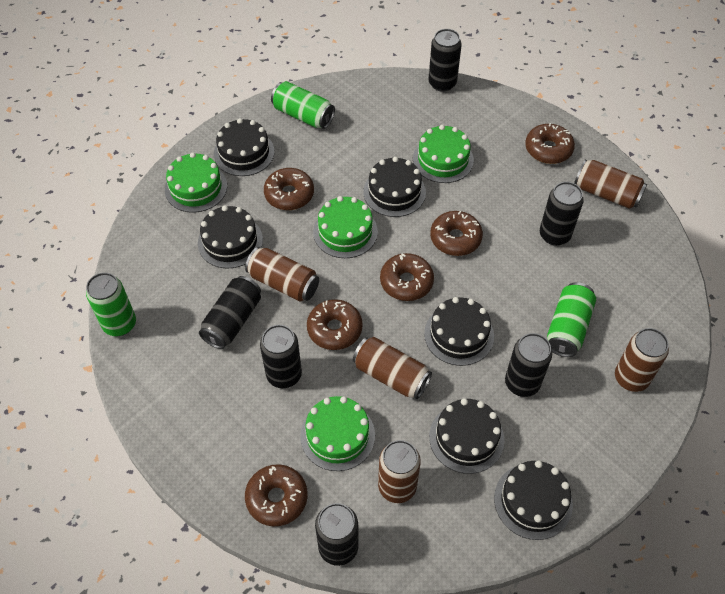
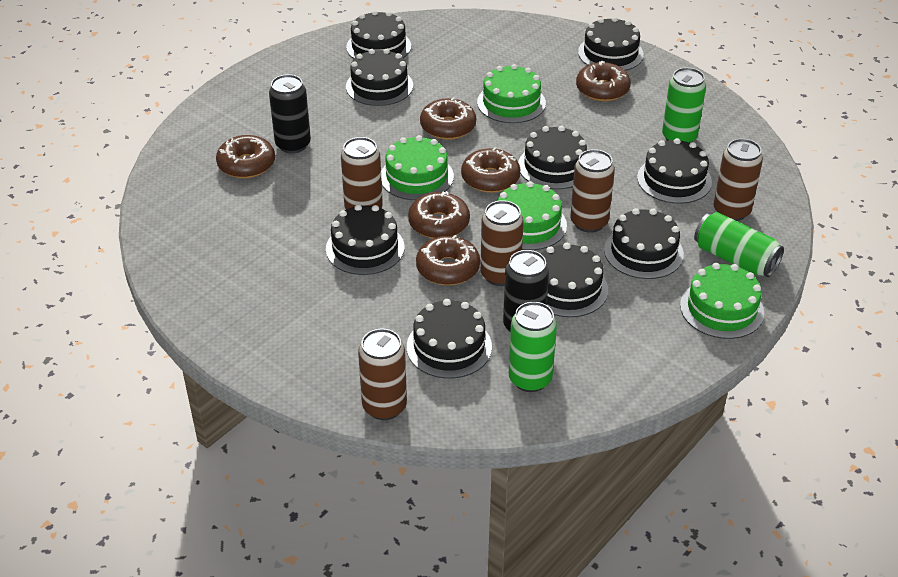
black cake: 6 -> 9
black can: 6 -> 2

